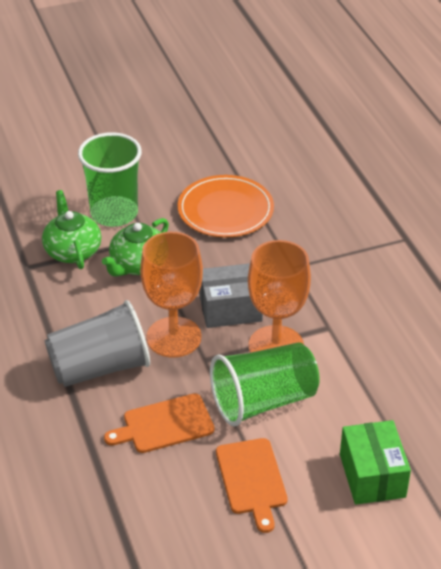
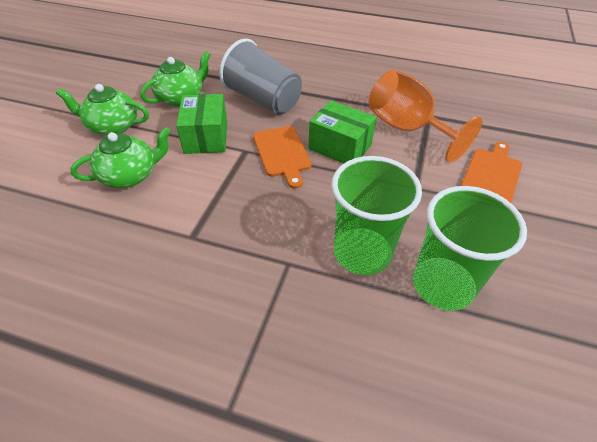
green box: 1 -> 2
green teapot: 2 -> 3
grey box: 1 -> 0
orange goblet: 2 -> 1
orange plate: 1 -> 0

